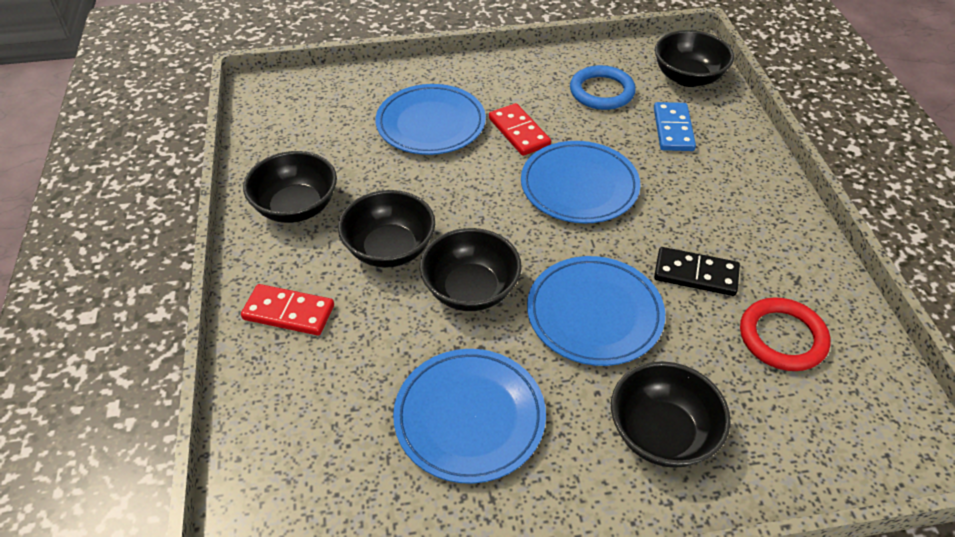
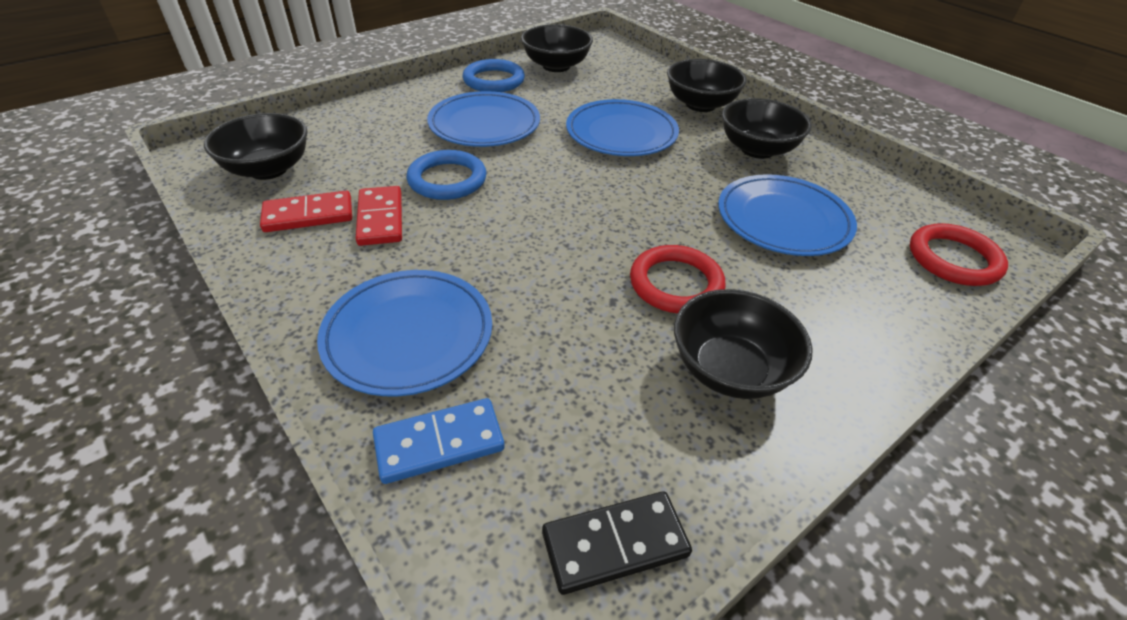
blue ring: 1 -> 2
red ring: 1 -> 2

